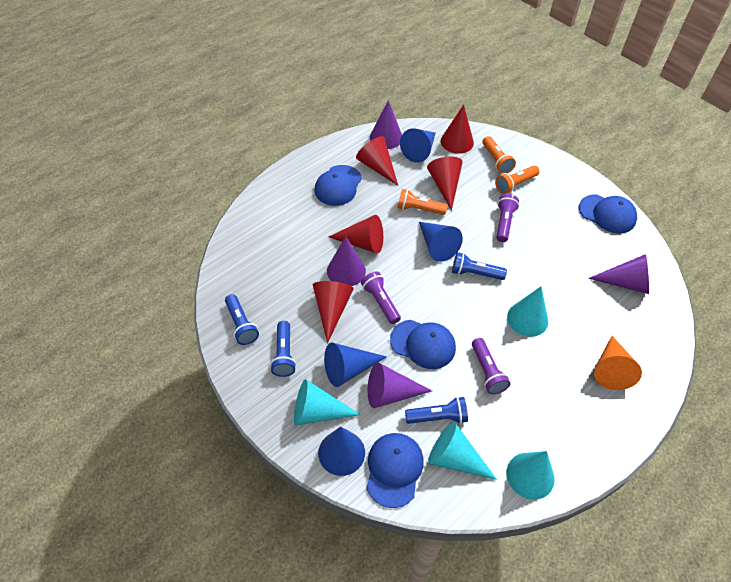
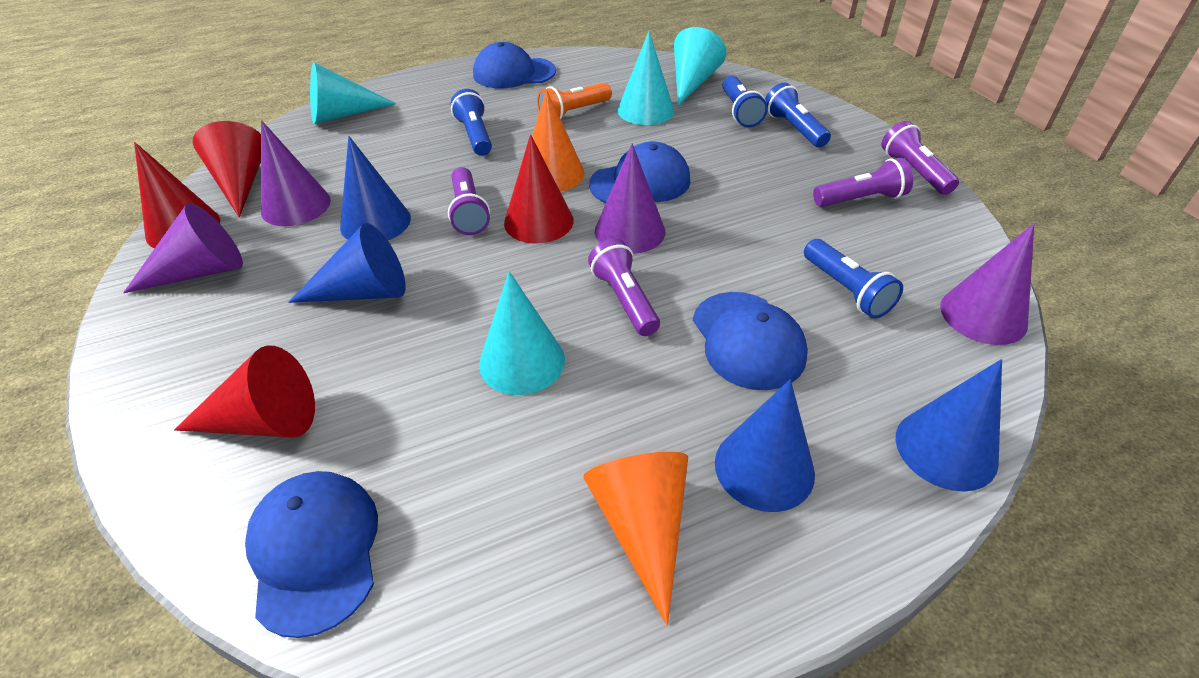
orange cone: 1 -> 2
orange flashlight: 3 -> 1
purple flashlight: 3 -> 4
red cone: 5 -> 4

